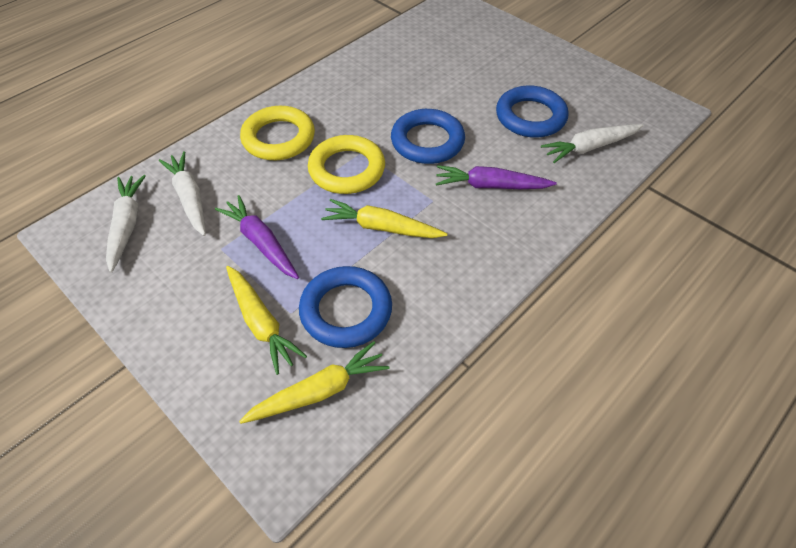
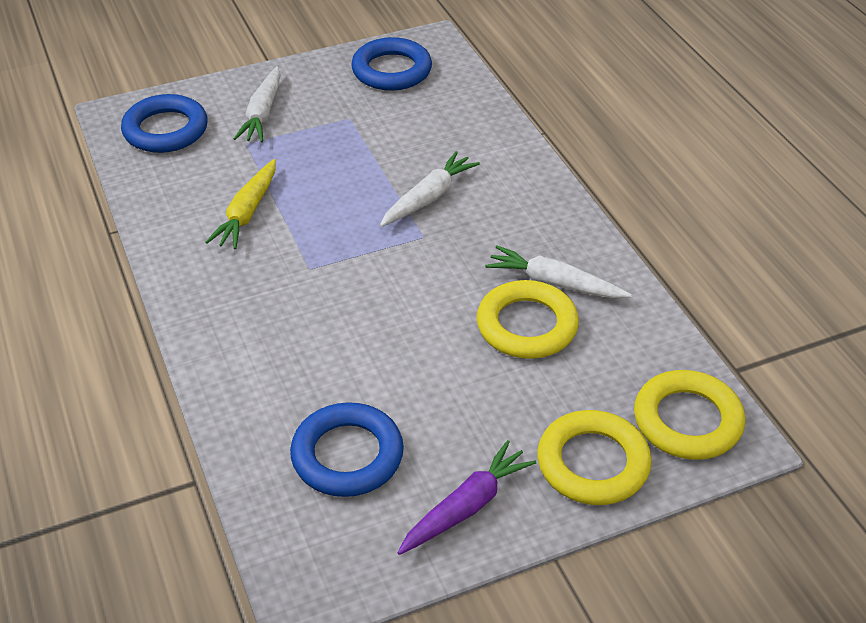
purple carrot: 2 -> 1
yellow carrot: 3 -> 1
yellow ring: 2 -> 3

